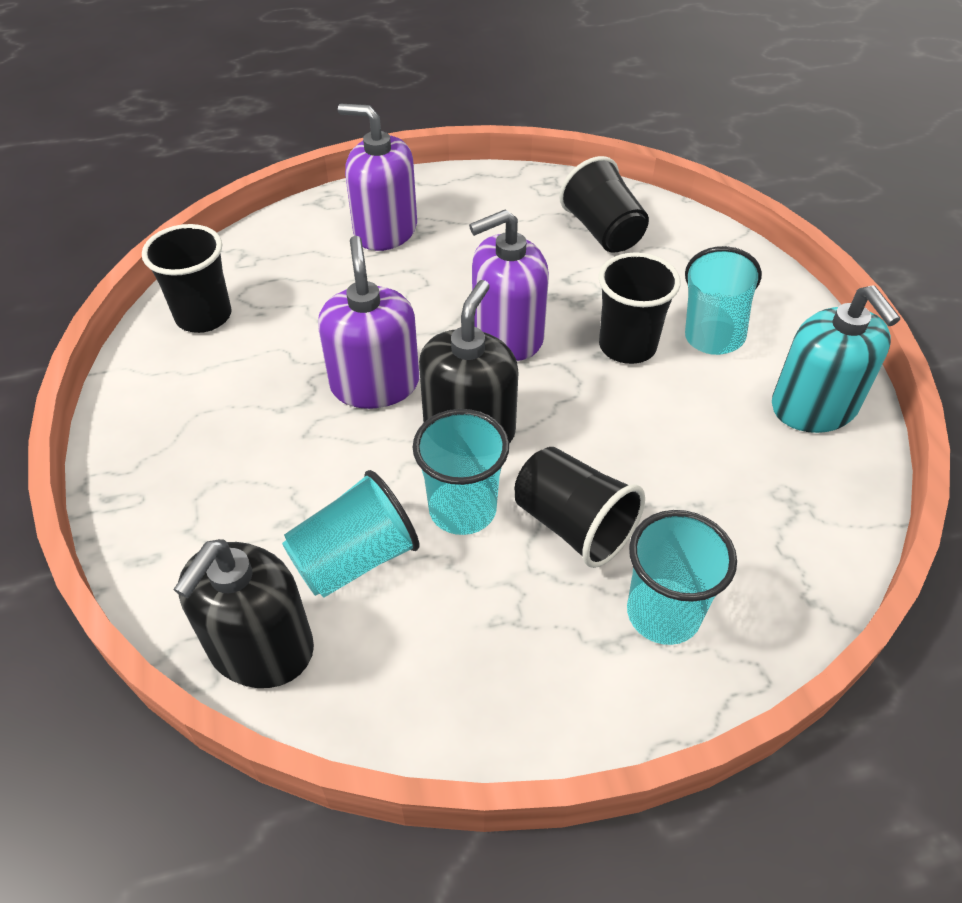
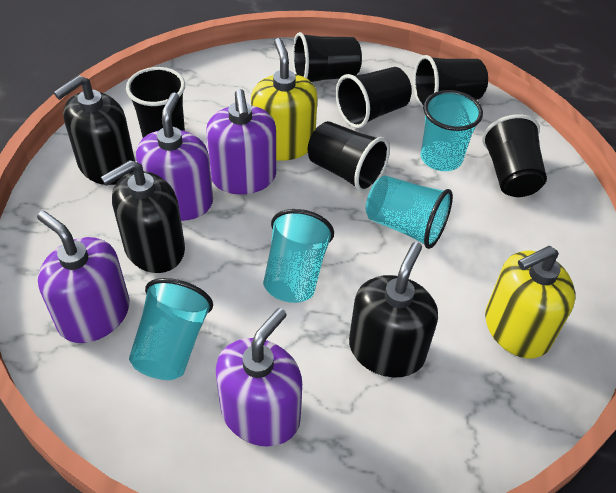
black cup: 4 -> 6
black soap dispenser: 2 -> 3
purple soap dispenser: 3 -> 4
turquoise soap dispenser: 1 -> 0
yellow soap dispenser: 0 -> 2

